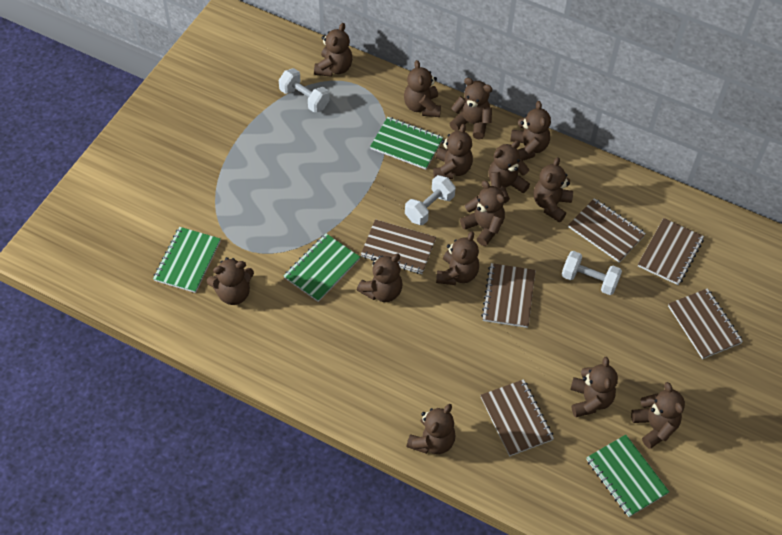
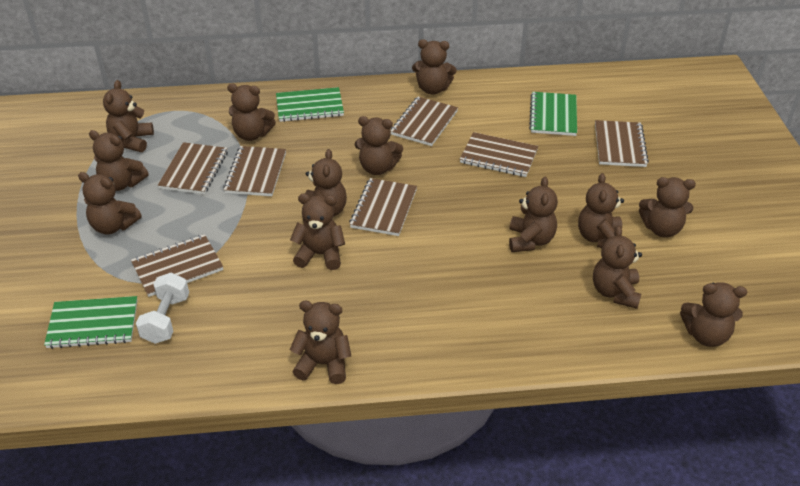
brown notebook: 6 -> 7
green notebook: 4 -> 3
white dumbbell: 3 -> 1

